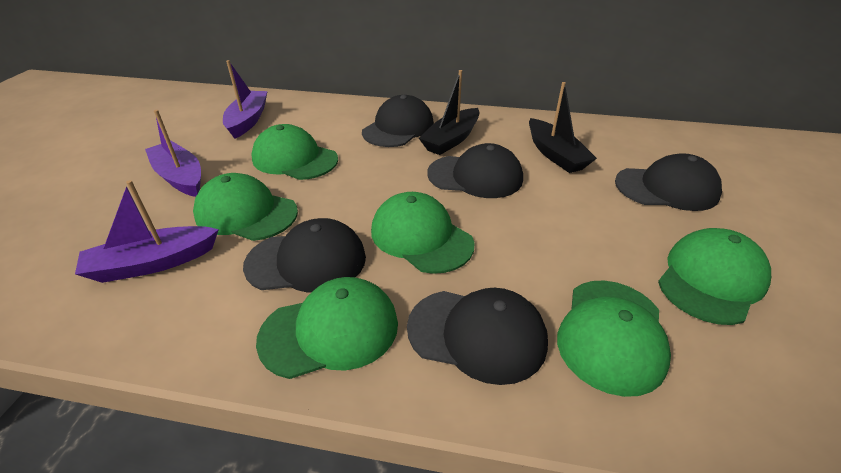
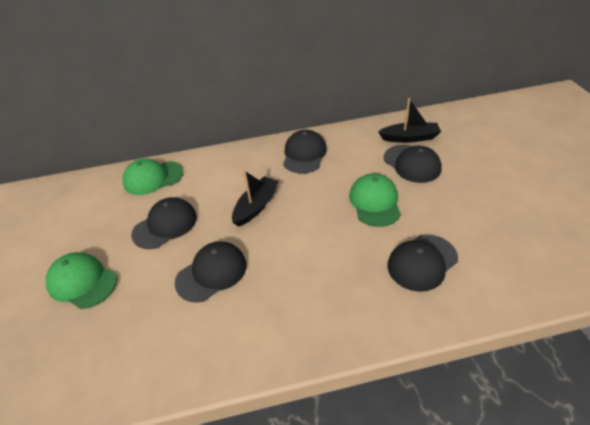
green cap: 6 -> 3
purple boat: 3 -> 0

